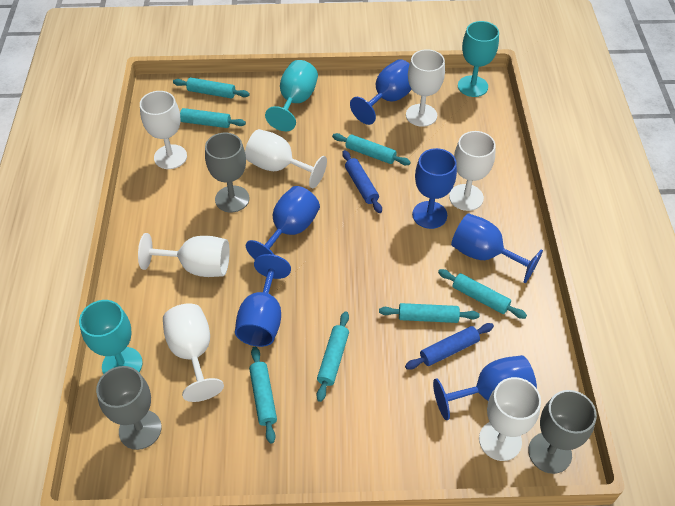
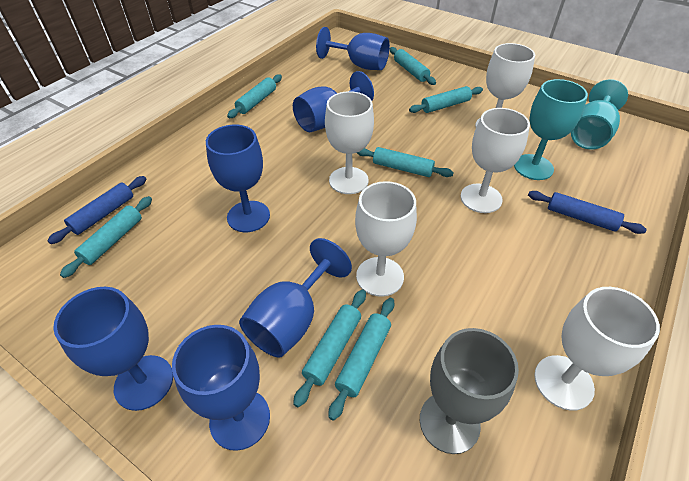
grey goblet: 3 -> 1
turquoise goblet: 3 -> 2
white goblet: 7 -> 5

